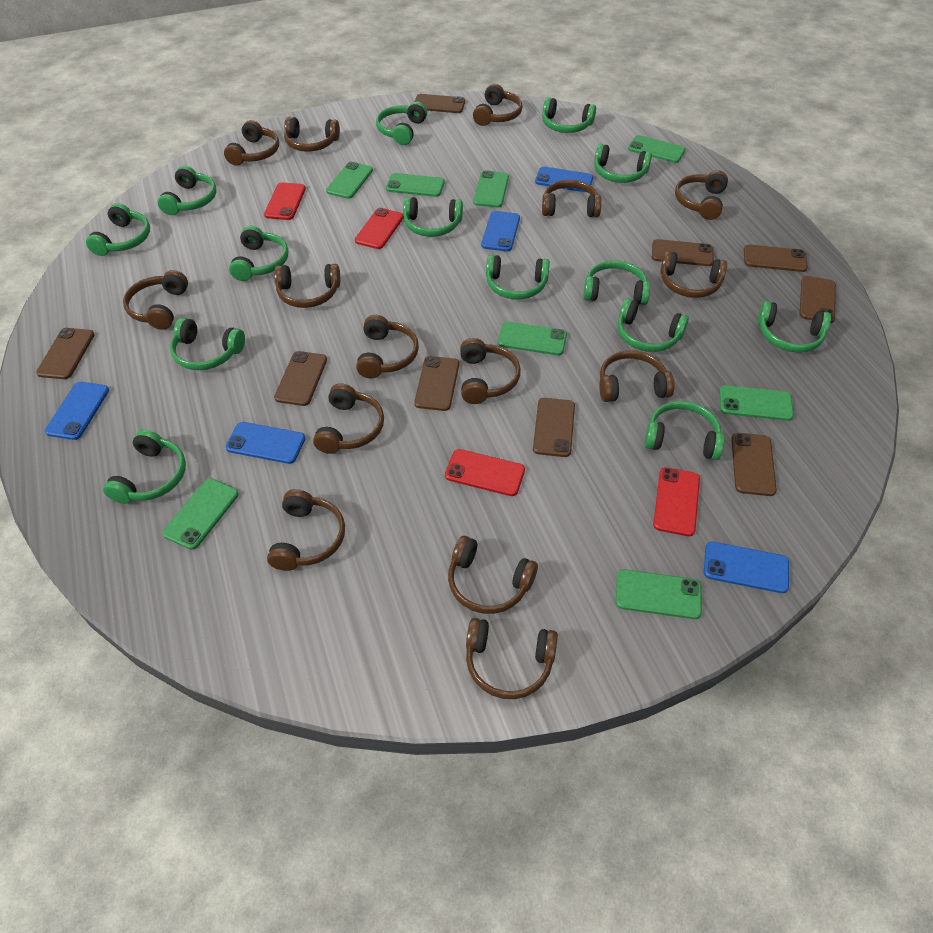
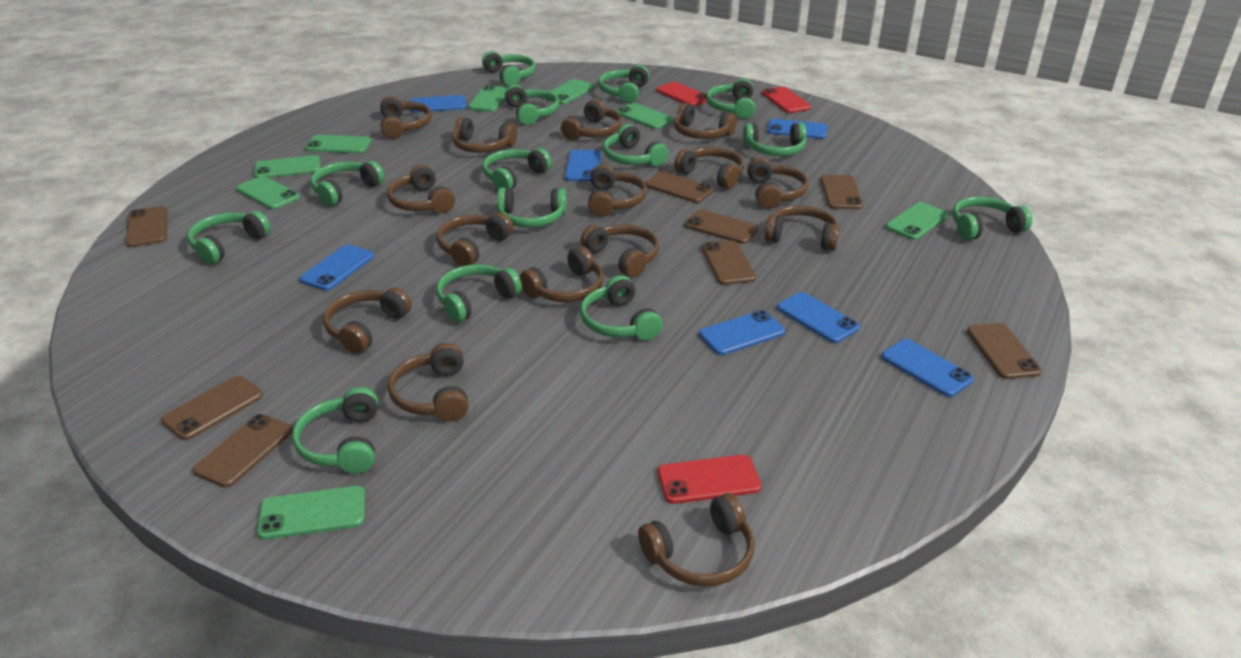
blue phone: 5 -> 7
brown phone: 9 -> 8
red phone: 4 -> 3

